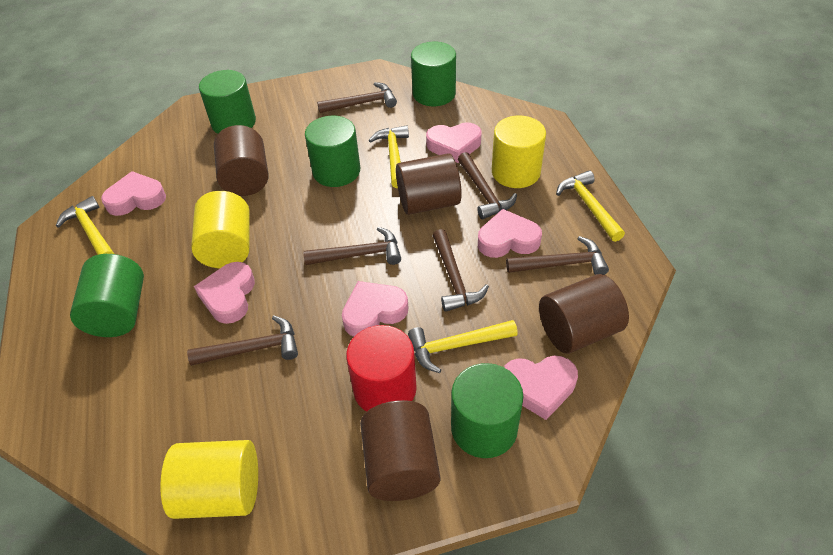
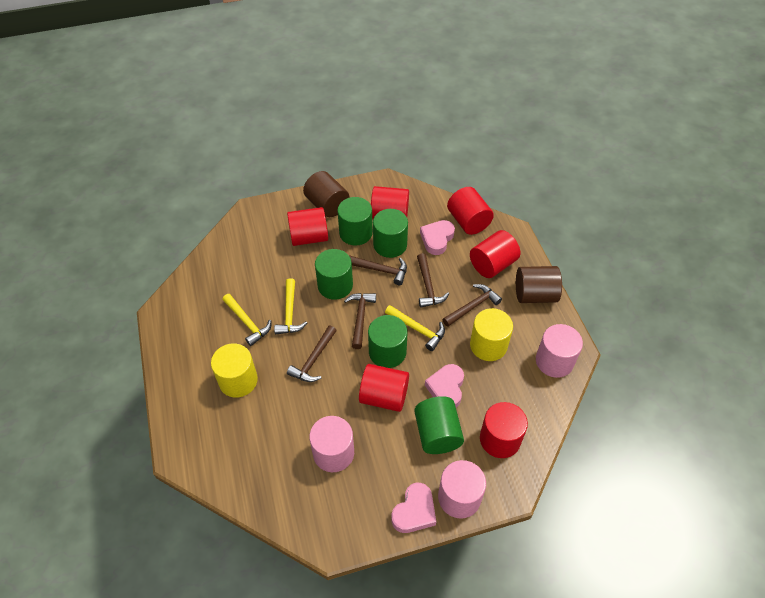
brown cylinder: 4 -> 2
brown hammer: 6 -> 5
pink cylinder: 0 -> 3
pink heart: 6 -> 3
red cylinder: 1 -> 6
yellow cylinder: 3 -> 2
yellow hammer: 4 -> 3

